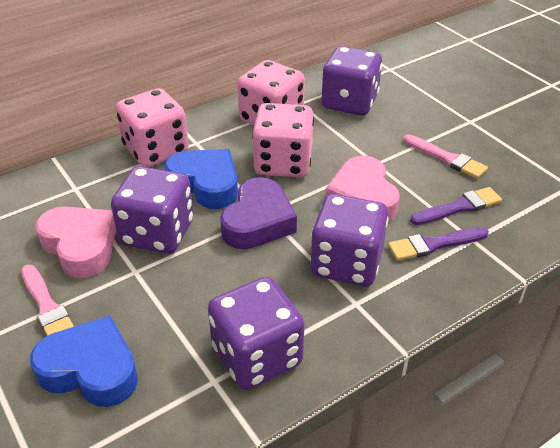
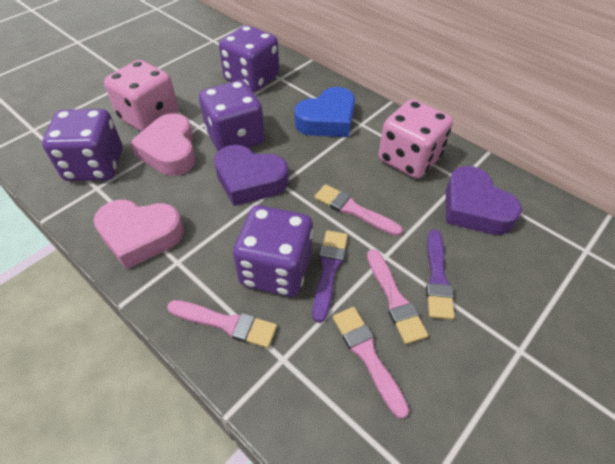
blue heart: 2 -> 1
pink brush: 2 -> 4
pink dice: 3 -> 2
purple heart: 1 -> 2

